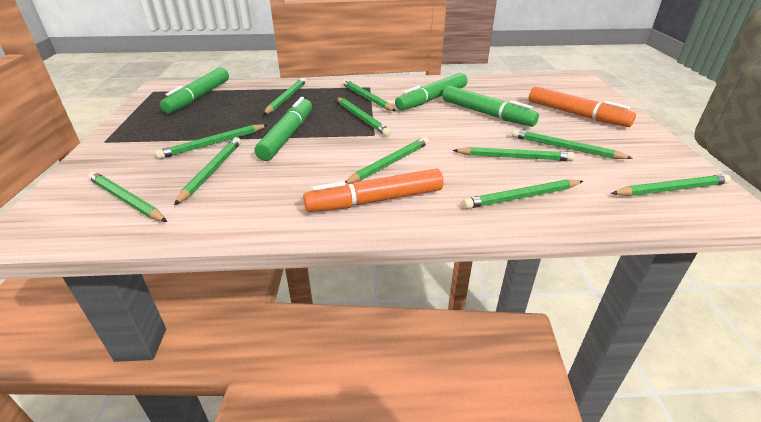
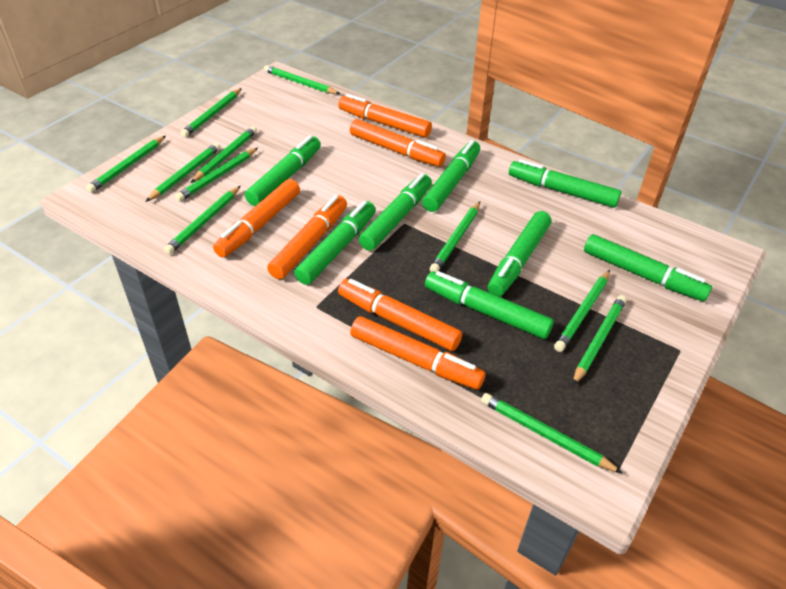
green marker: 4 -> 8
orange marker: 2 -> 6

